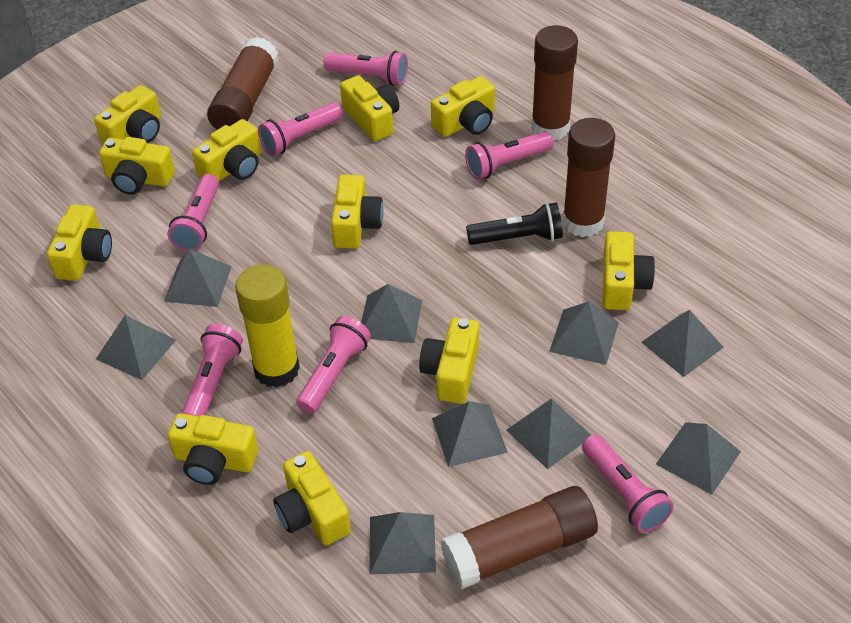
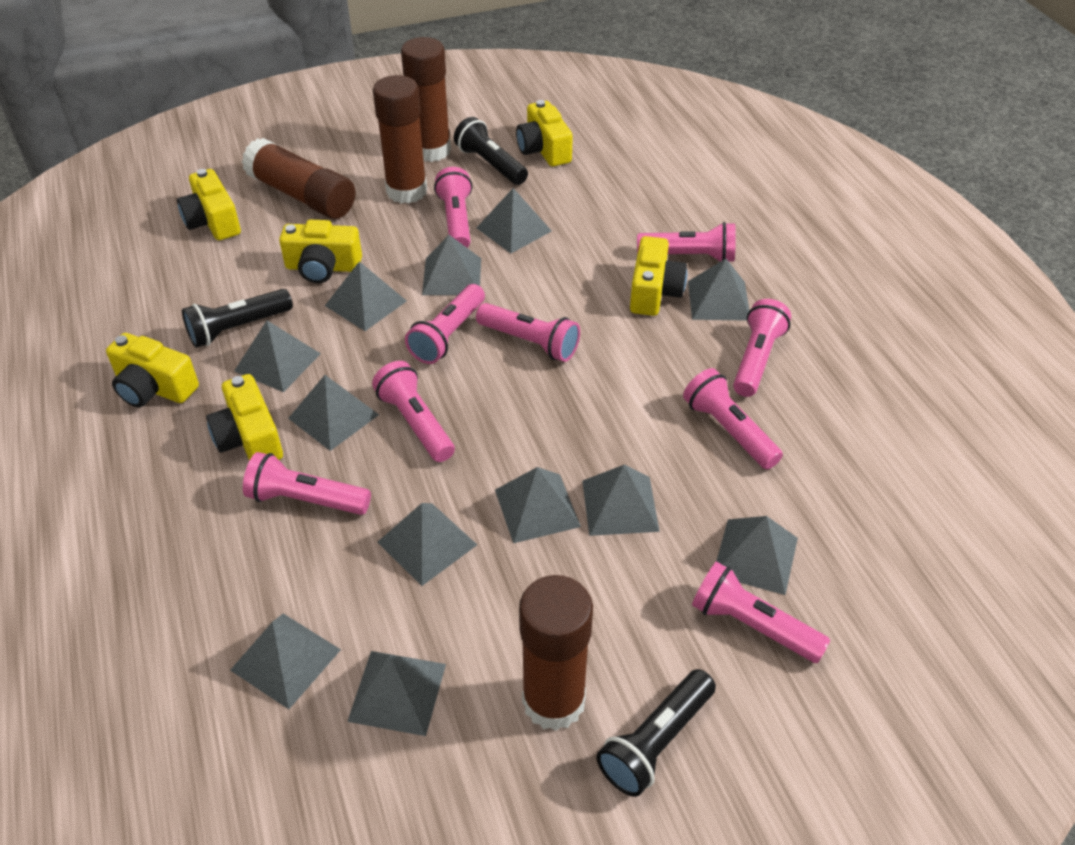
black flashlight: 1 -> 3
grey pyramid: 9 -> 12
pink flashlight: 7 -> 9
yellow camera: 11 -> 6
yellow glue stick: 1 -> 0

